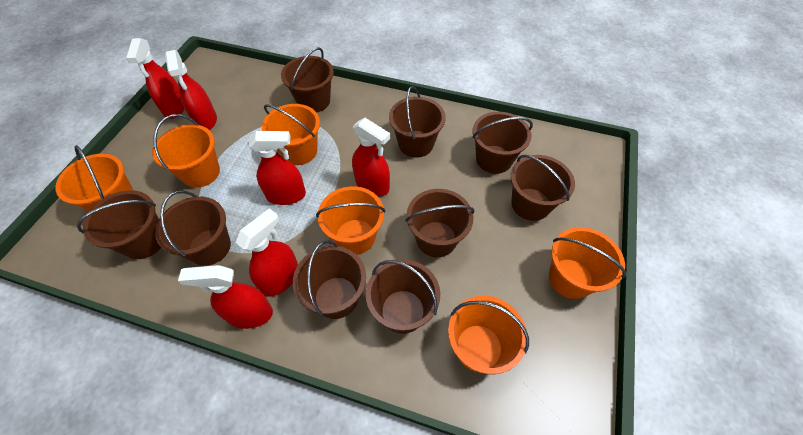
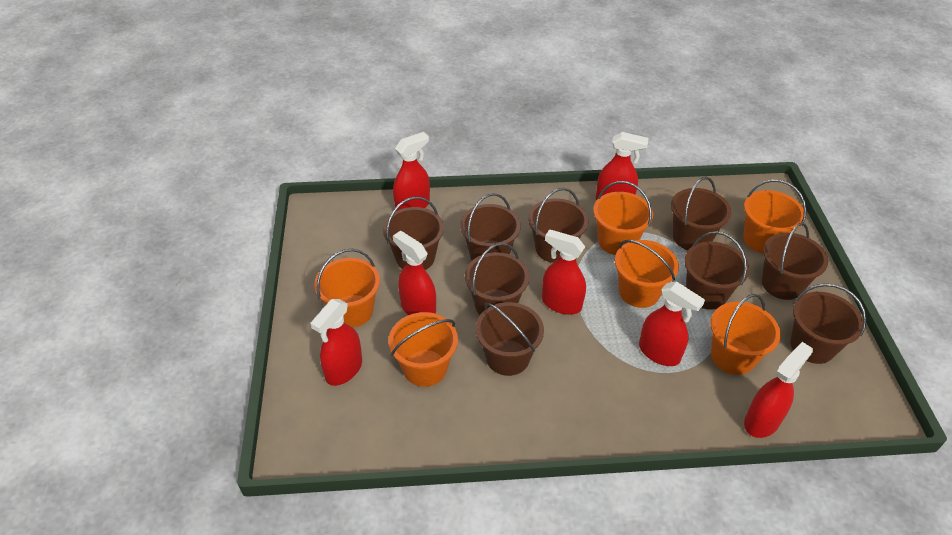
red spray bottle: 6 -> 7

